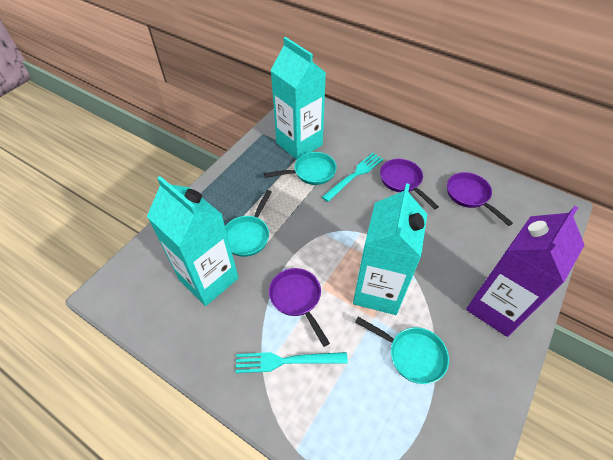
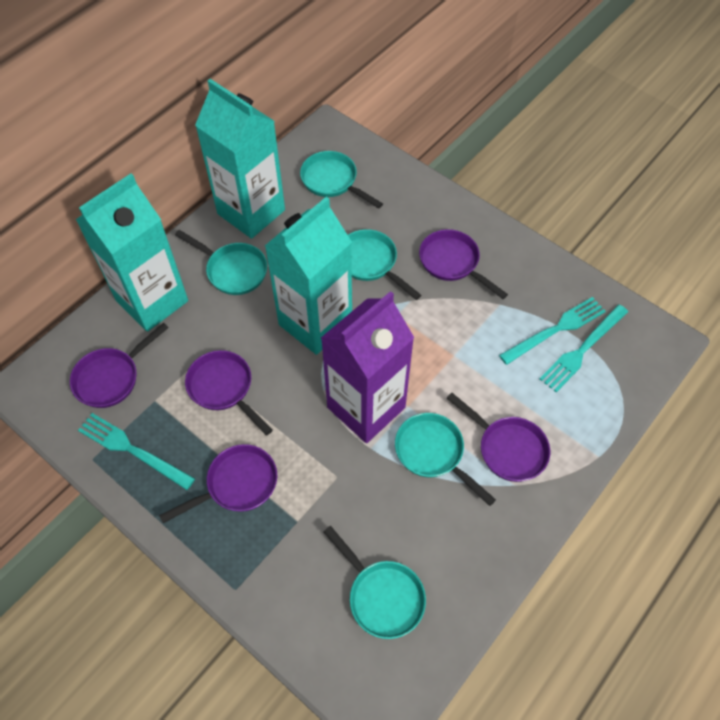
purple pan: 3 -> 5
turquoise fork: 2 -> 3
turquoise pan: 3 -> 5

